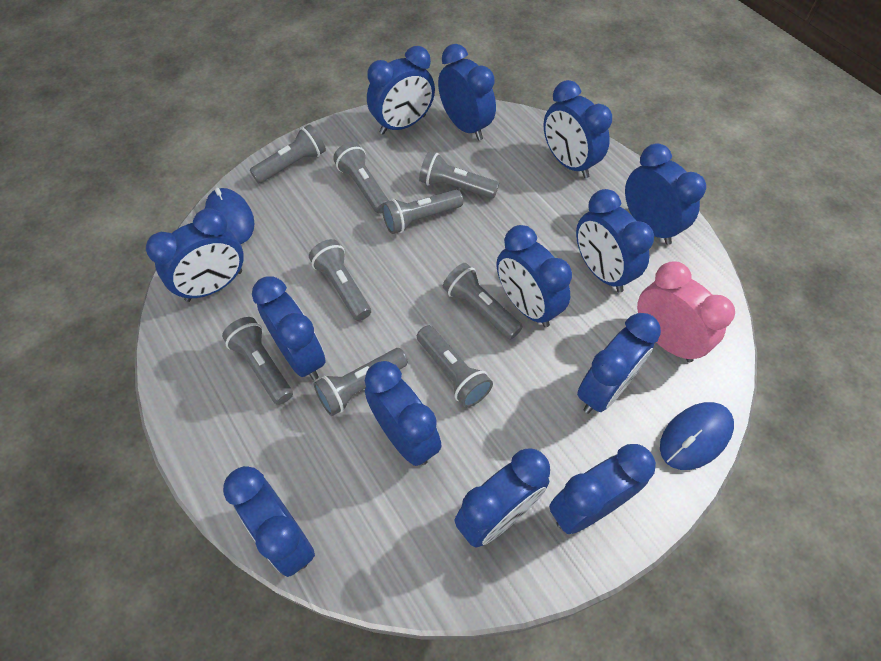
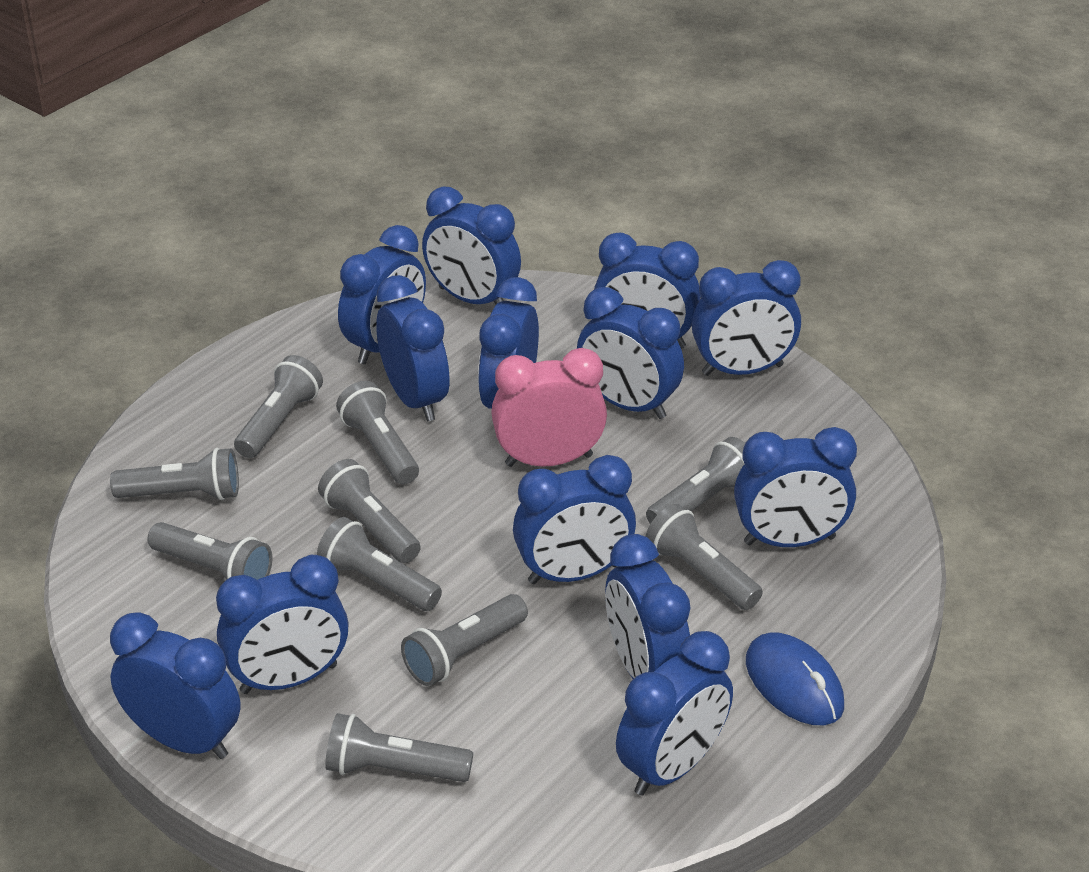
blue mouse: 2 -> 1
grey flashlight: 9 -> 10

